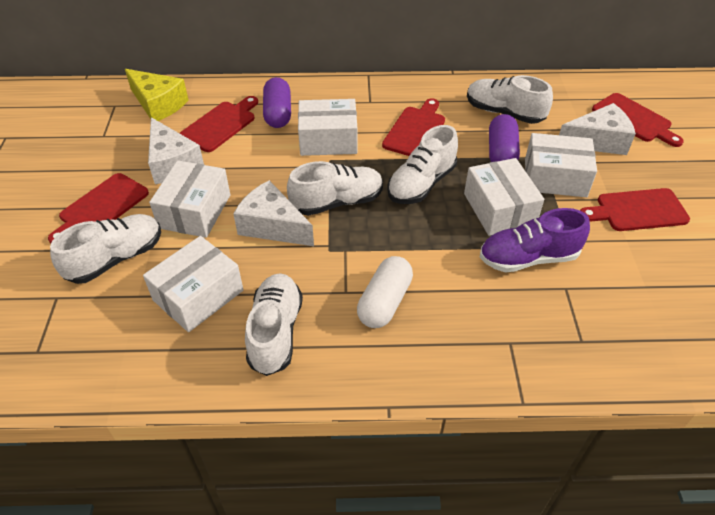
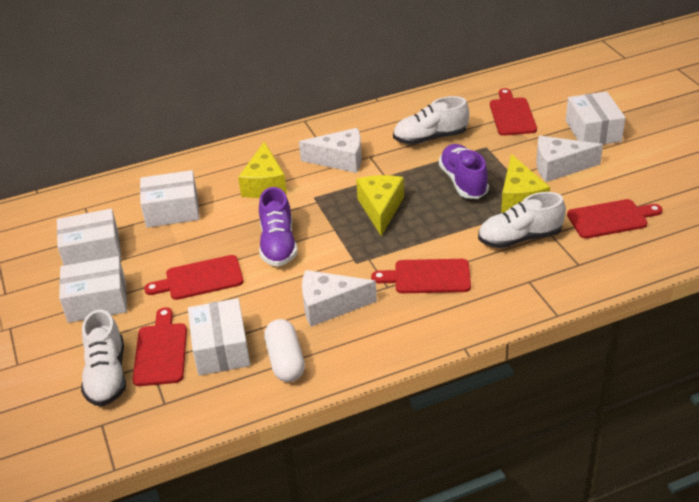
purple capsule: 2 -> 0
purple shoe: 1 -> 2
white shoe: 5 -> 3
yellow cheese: 1 -> 3

